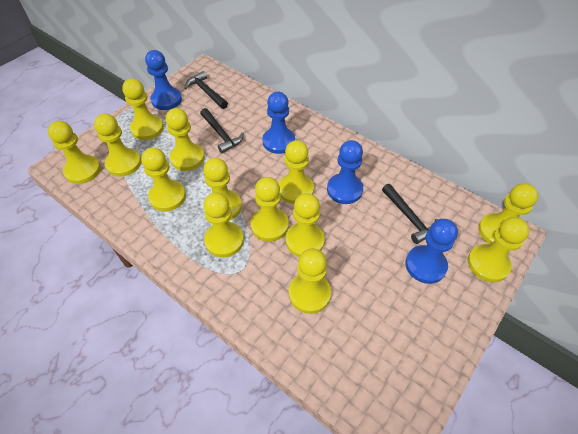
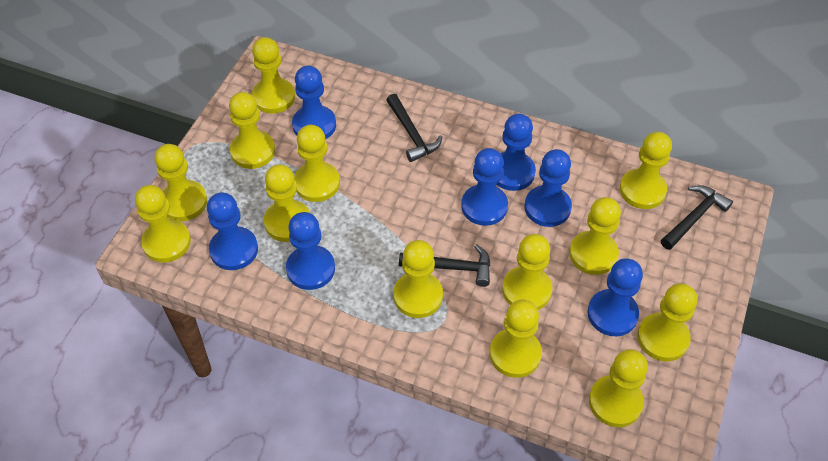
blue pawn: 4 -> 7

